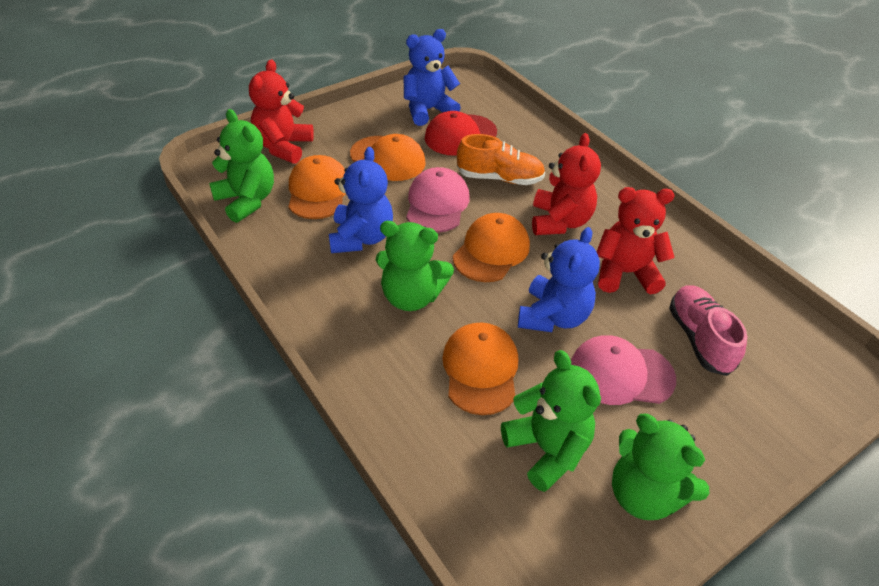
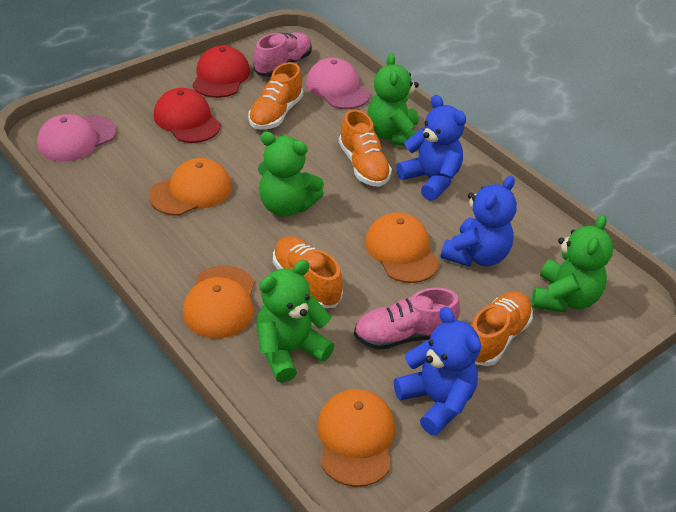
orange shoe: 1 -> 4
pink shoe: 1 -> 2
red cap: 1 -> 2
red teddy bear: 3 -> 0

